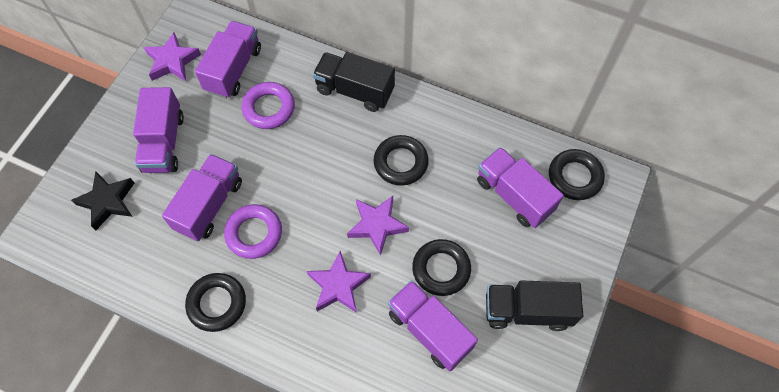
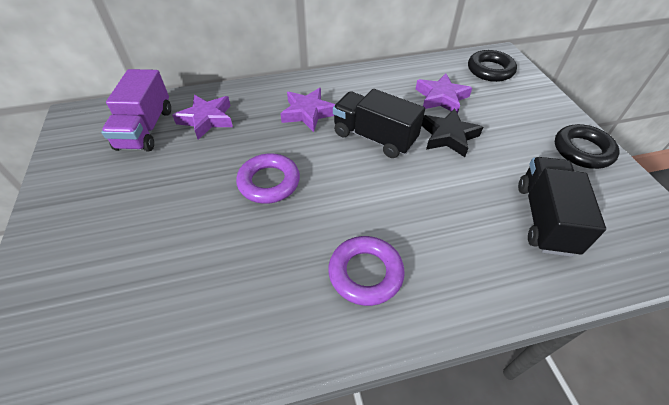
black ring: 4 -> 2
purple truck: 5 -> 1

